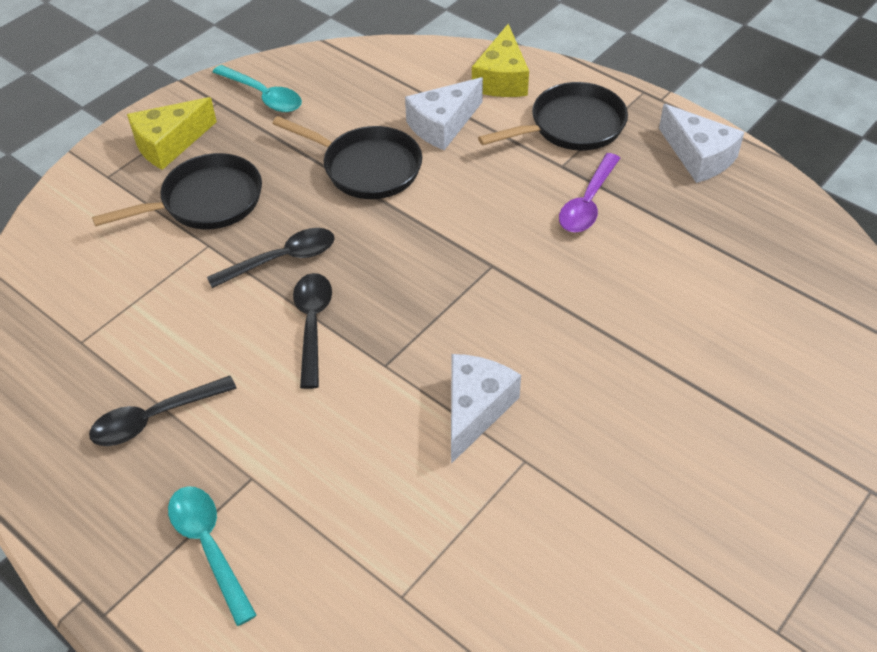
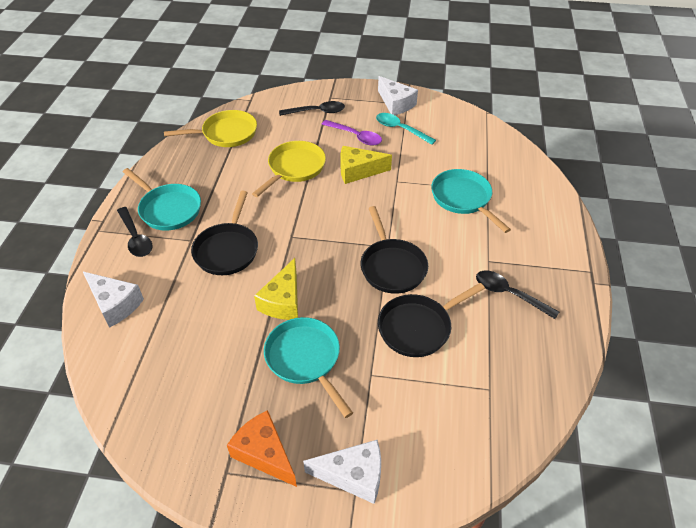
orange cheese: 0 -> 1
turquoise pan: 0 -> 3
turquoise spoon: 2 -> 1
yellow pan: 0 -> 2

